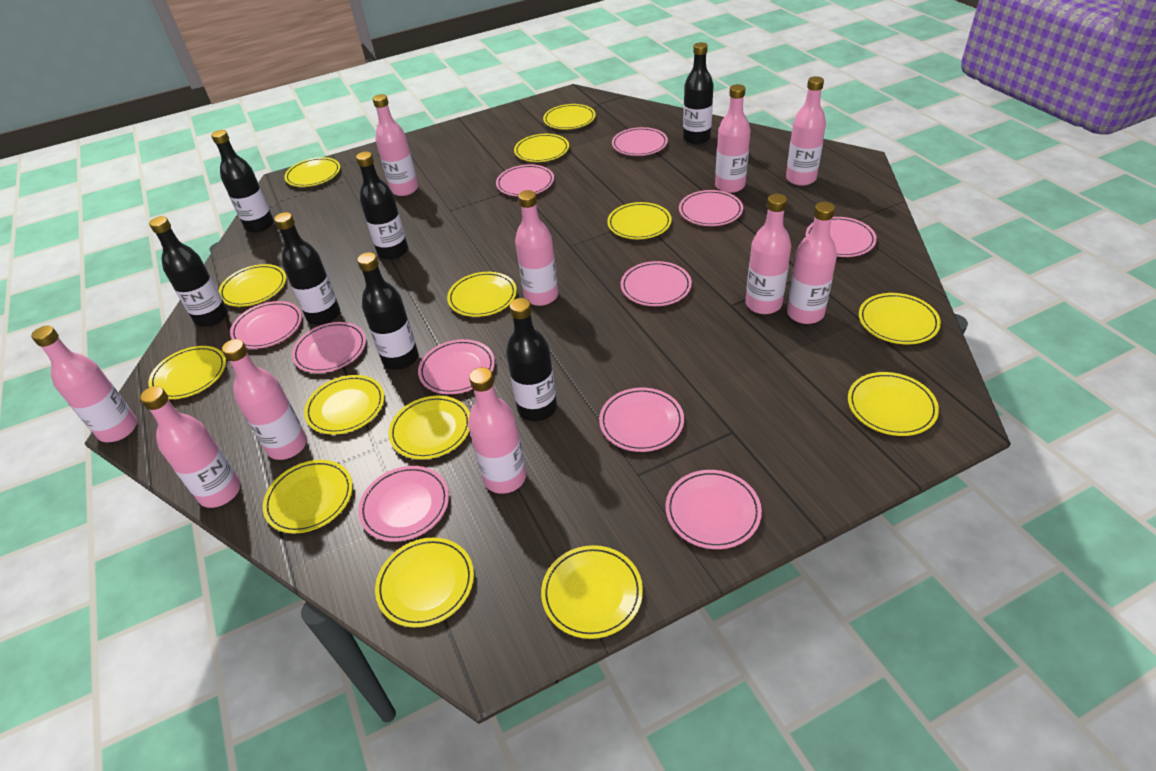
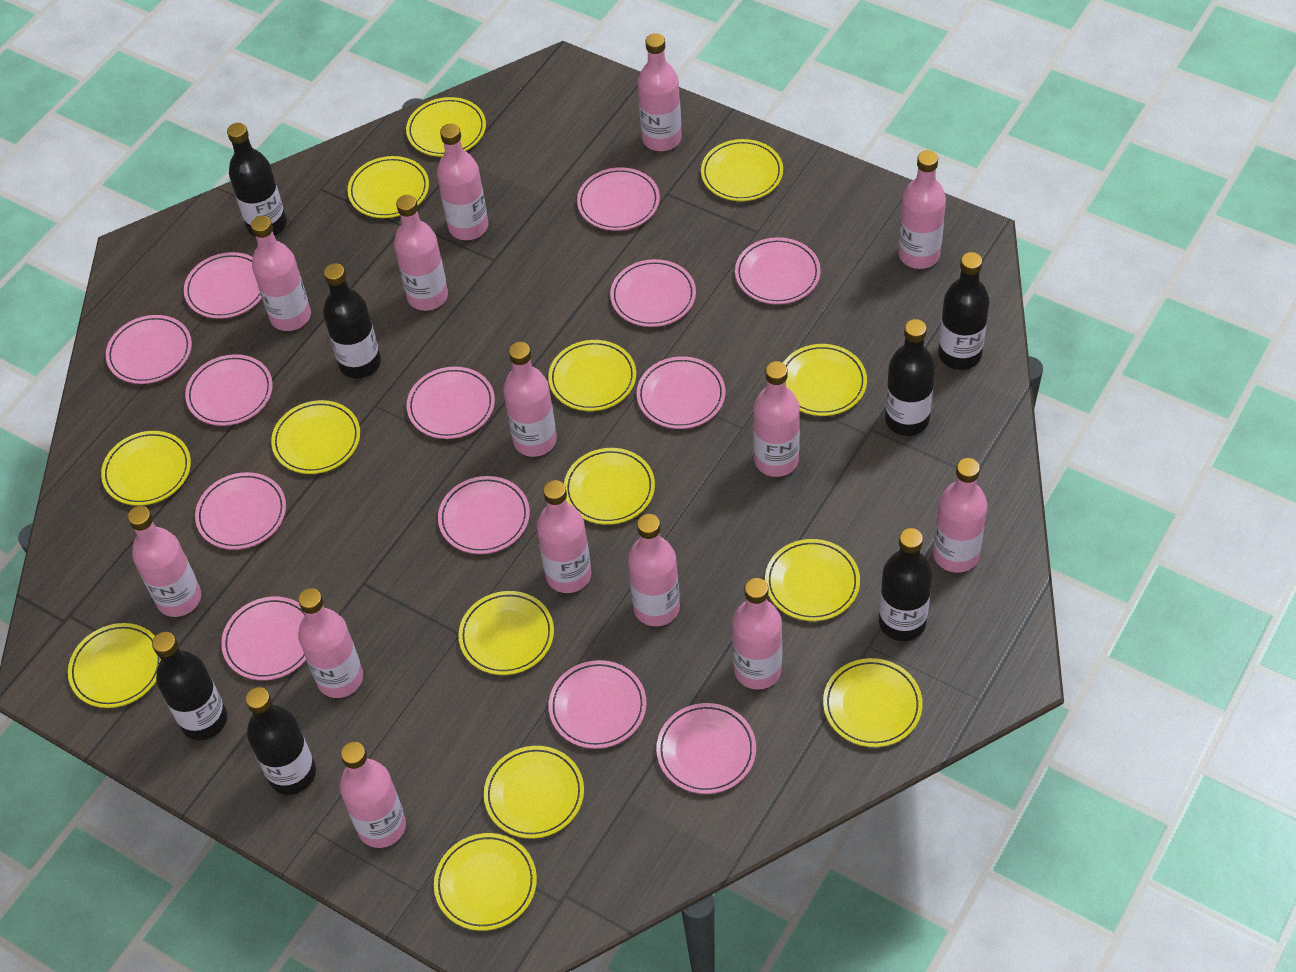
pink bottle: 10 -> 14
pink plate: 11 -> 13

